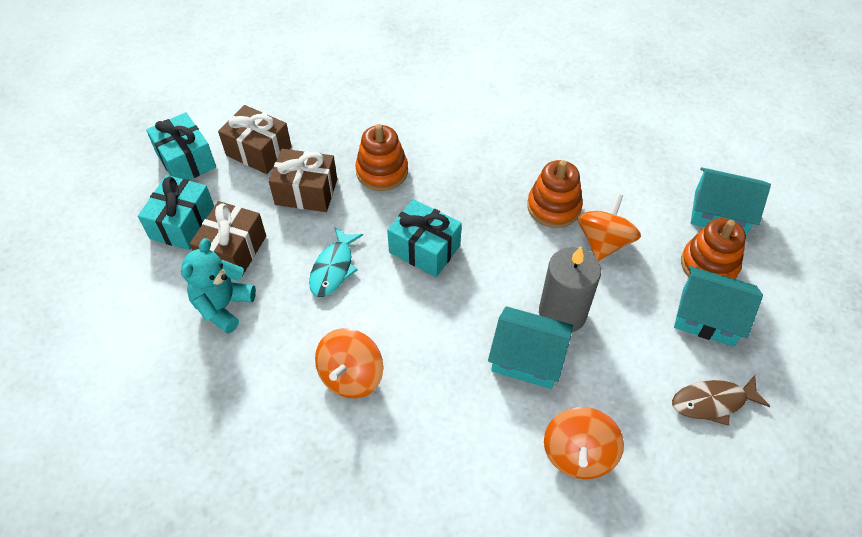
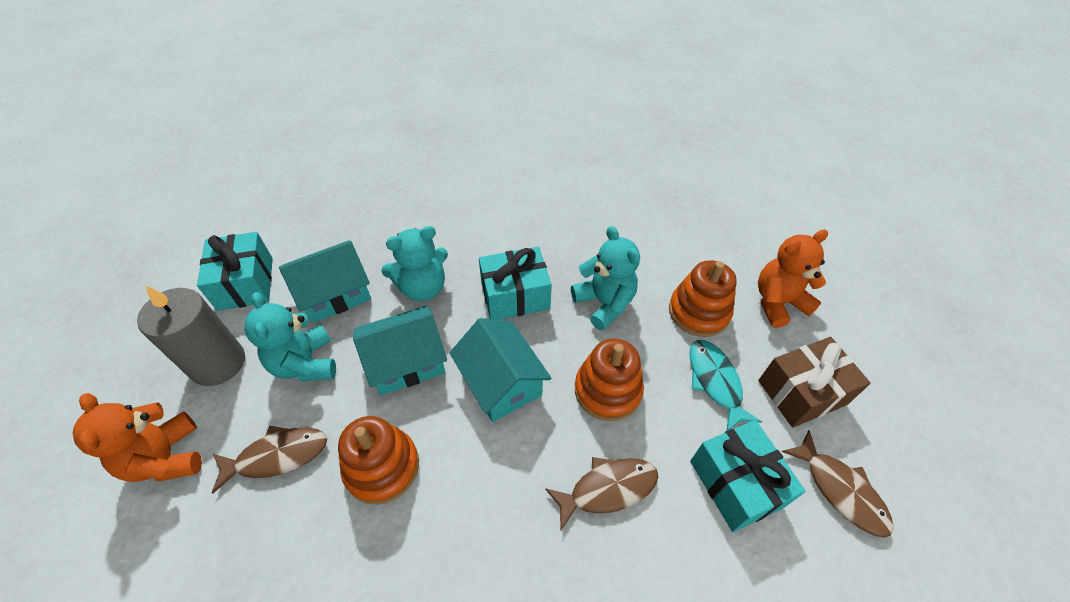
brown fish: 1 -> 3
brown gift: 3 -> 1
orange spinning top: 3 -> 0
orange teddy bear: 0 -> 2
turquoise teddy bear: 1 -> 3

